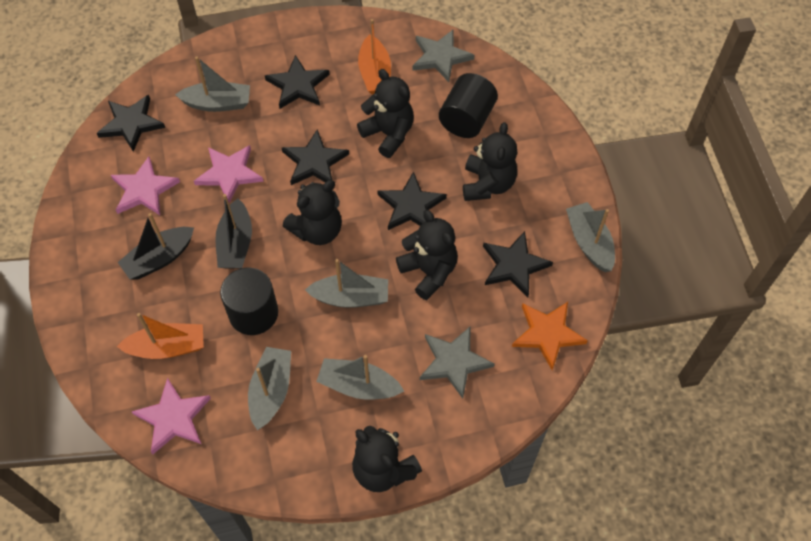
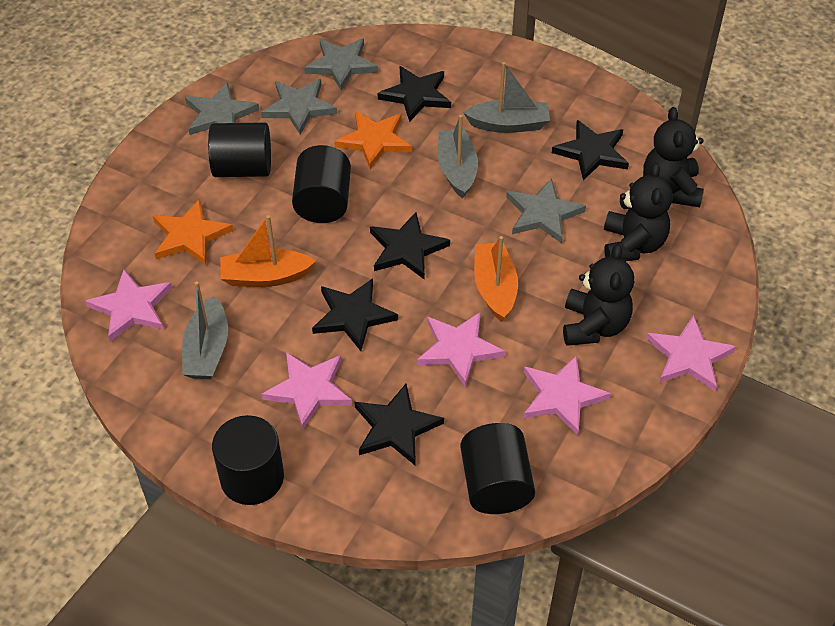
black boat: 2 -> 0
black cylinder: 2 -> 4
black teddy bear: 5 -> 3
grey boat: 5 -> 3
grey star: 2 -> 4
orange star: 1 -> 2
pink star: 3 -> 5

